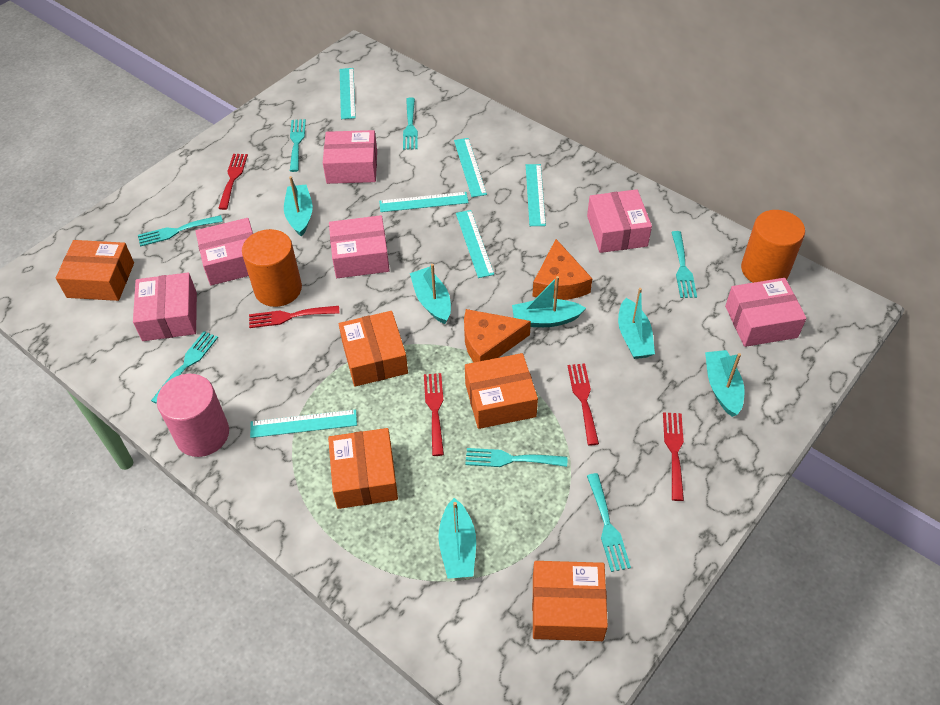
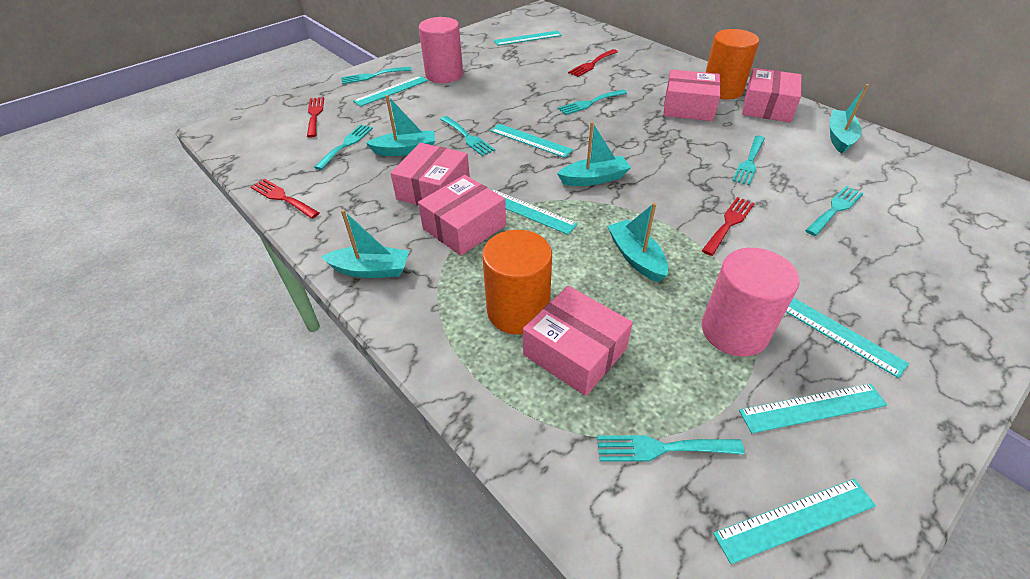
orange box: 5 -> 0
orange cheese: 2 -> 0
pink box: 6 -> 5
pink cylinder: 1 -> 2
red fork: 5 -> 4
turquoise boat: 6 -> 5
turquoise ruler: 6 -> 7

